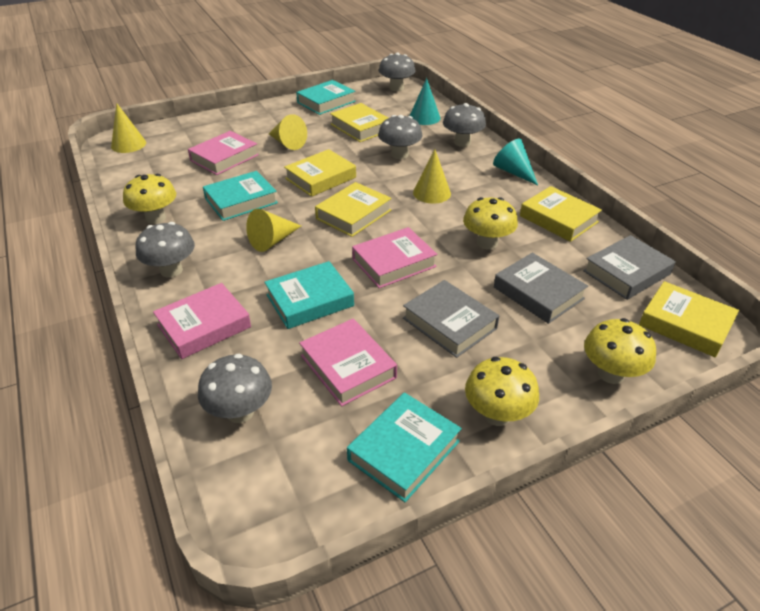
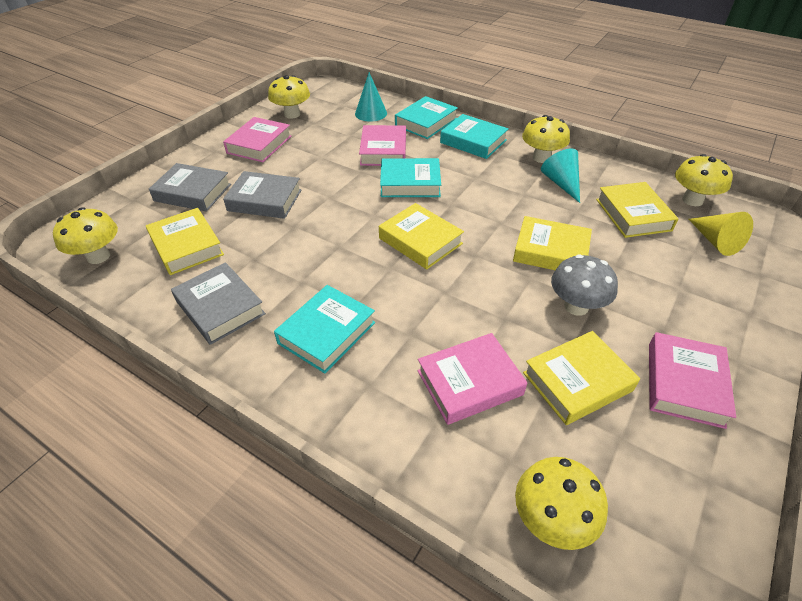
grey mushroom: 5 -> 1
yellow cone: 4 -> 1
yellow mushroom: 4 -> 5

